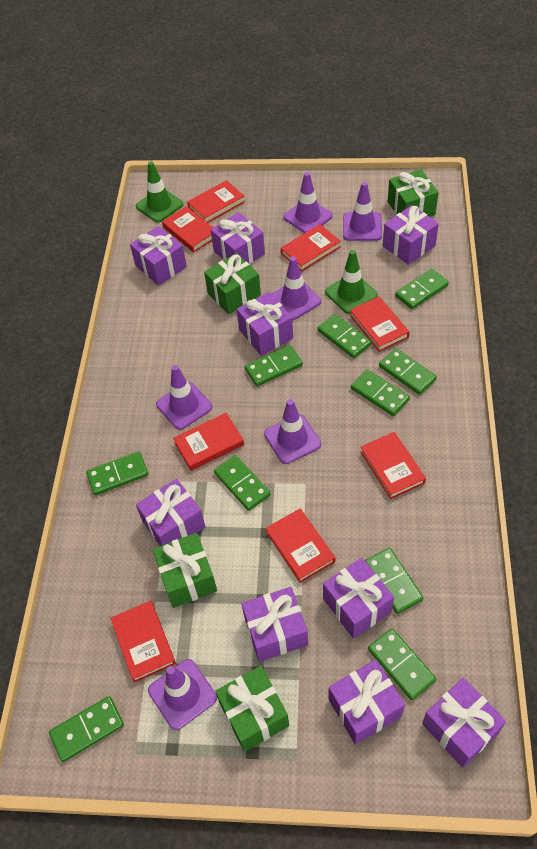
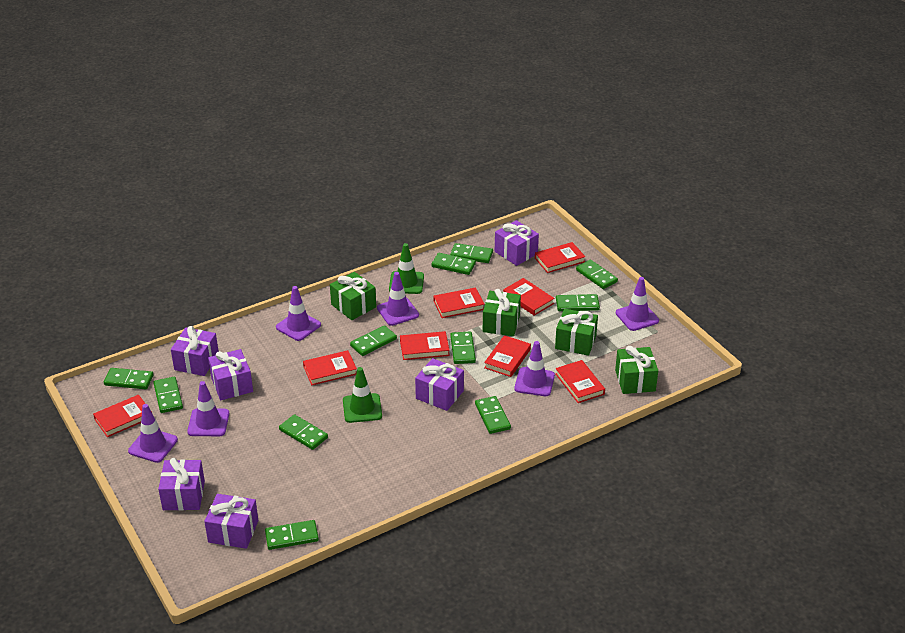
green domino: 10 -> 11
purple gift: 9 -> 6

